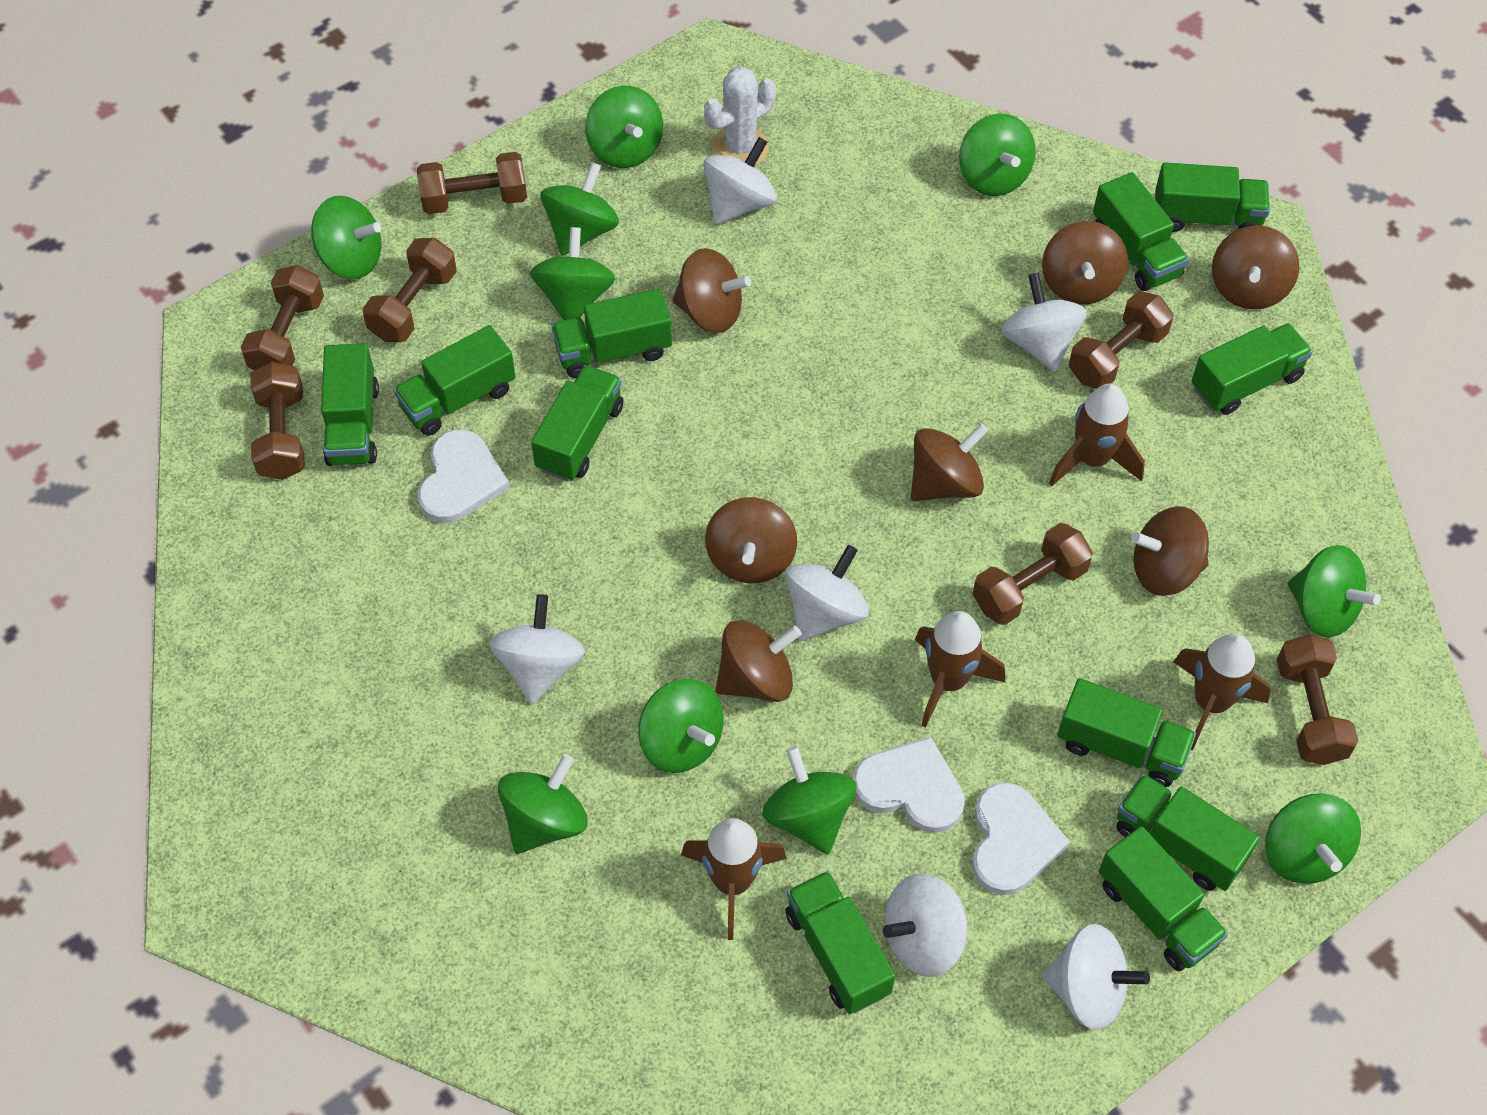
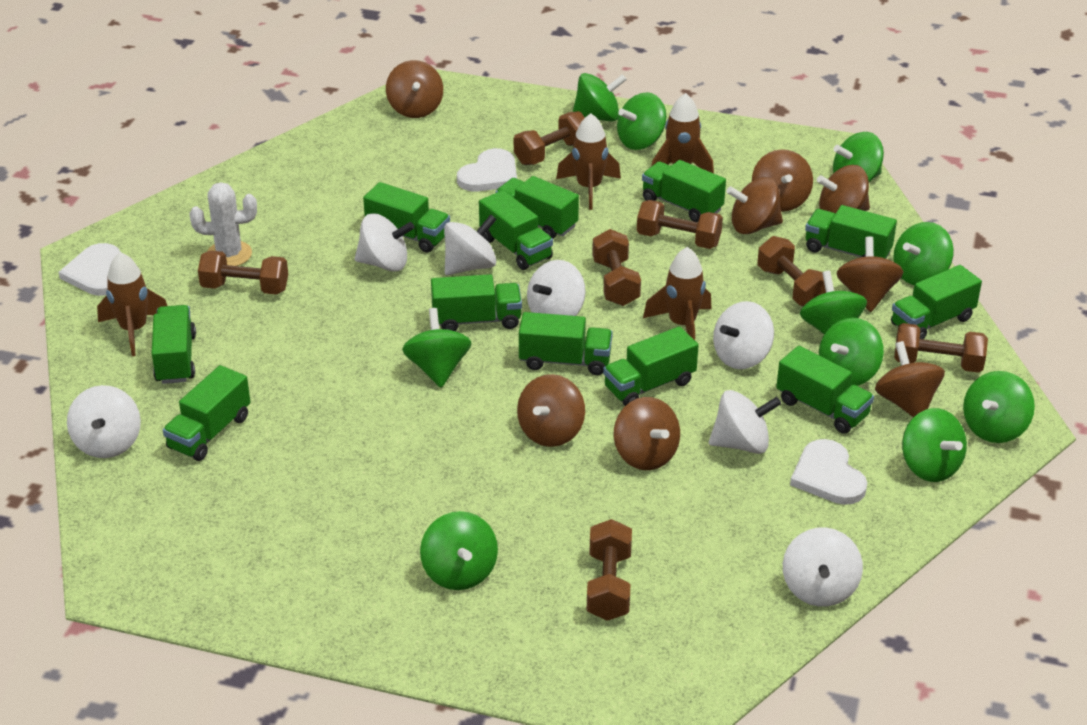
brown spinning top: 7 -> 8
green truck: 11 -> 12
white spinning top: 6 -> 7

